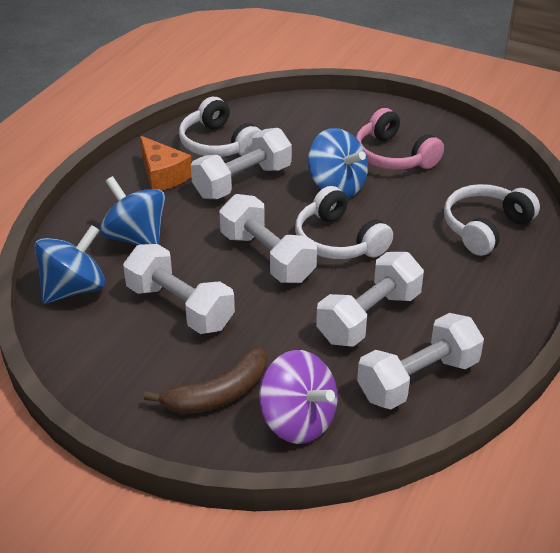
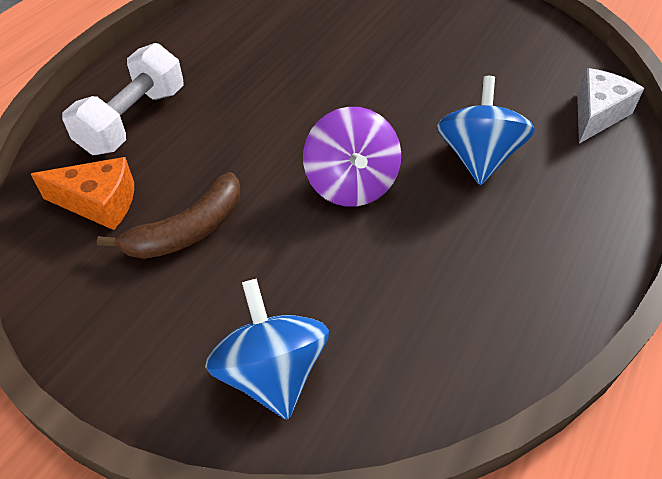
blue spinning top: 3 -> 2
pink headphones: 1 -> 0
white cheese: 0 -> 1
white dumbbell: 5 -> 1
white headphones: 3 -> 0

